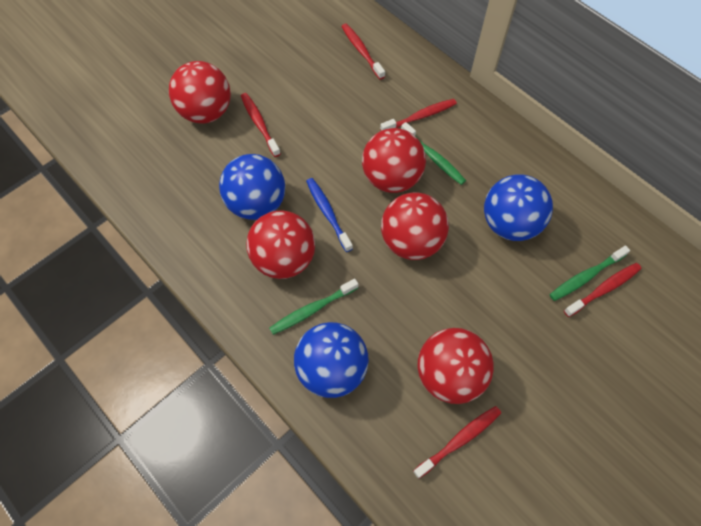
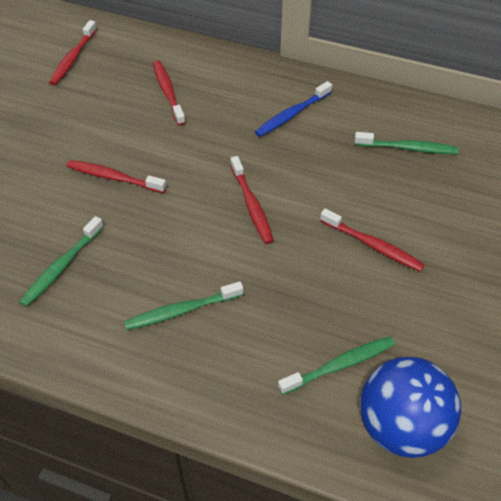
blue ball: 3 -> 1
green toothbrush: 3 -> 4
red ball: 5 -> 0

